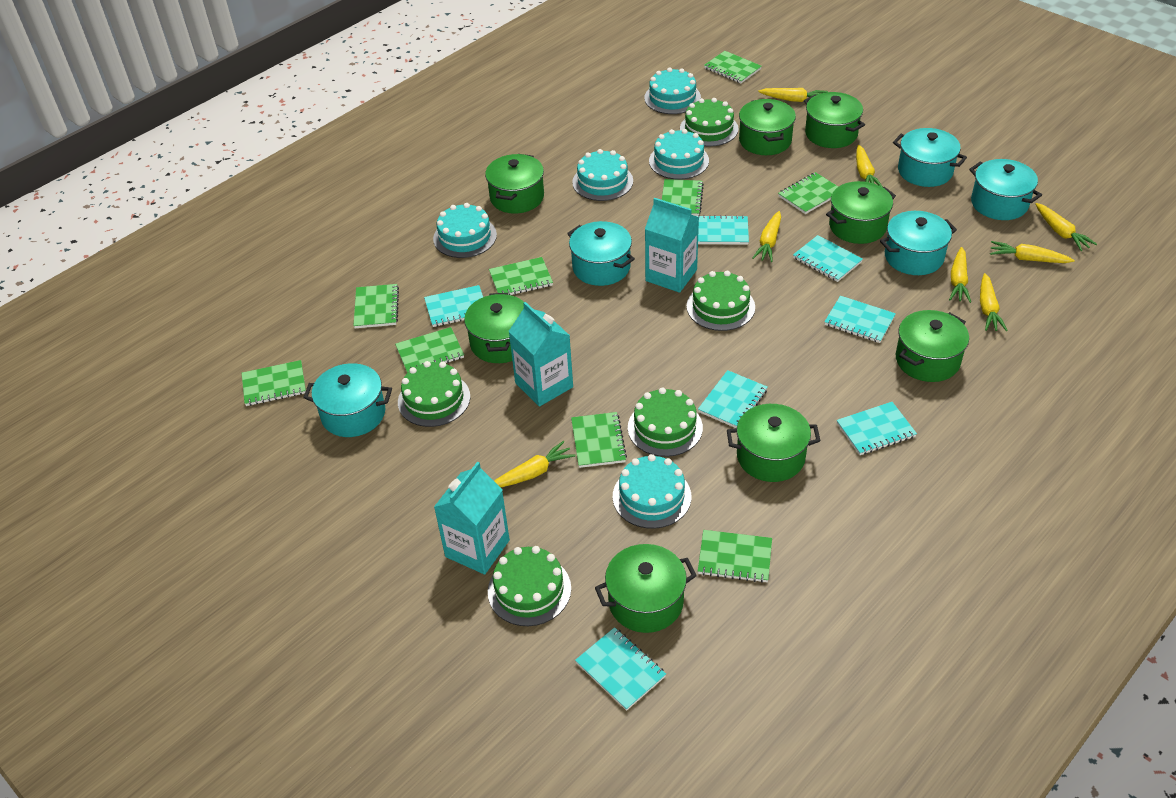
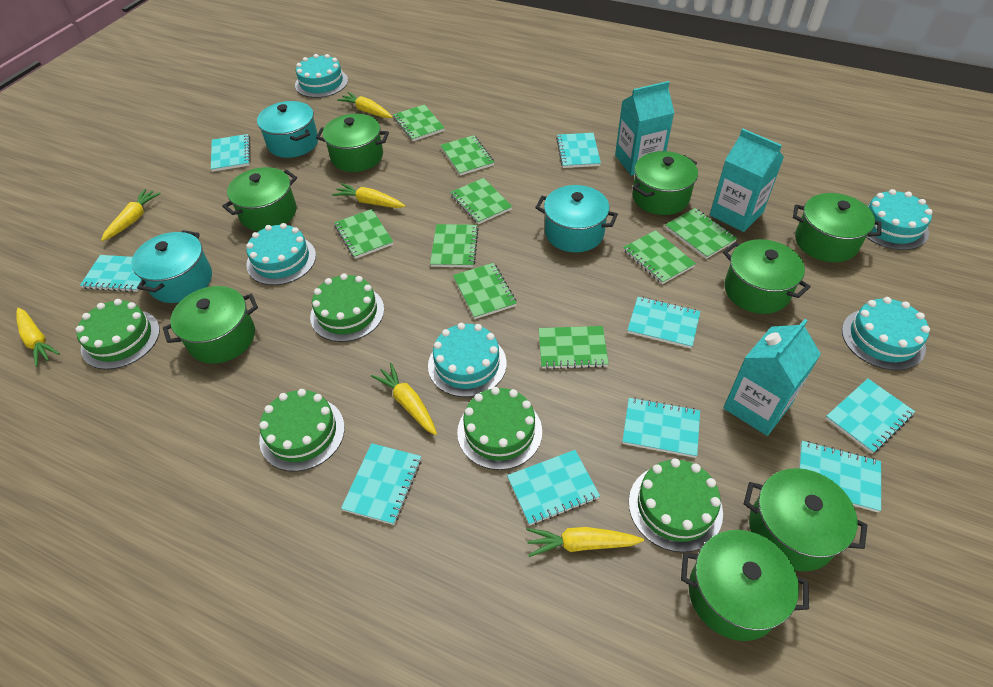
turquoise notebook: 7 -> 9
turquoise pot: 5 -> 3
yellow carrot: 8 -> 6

